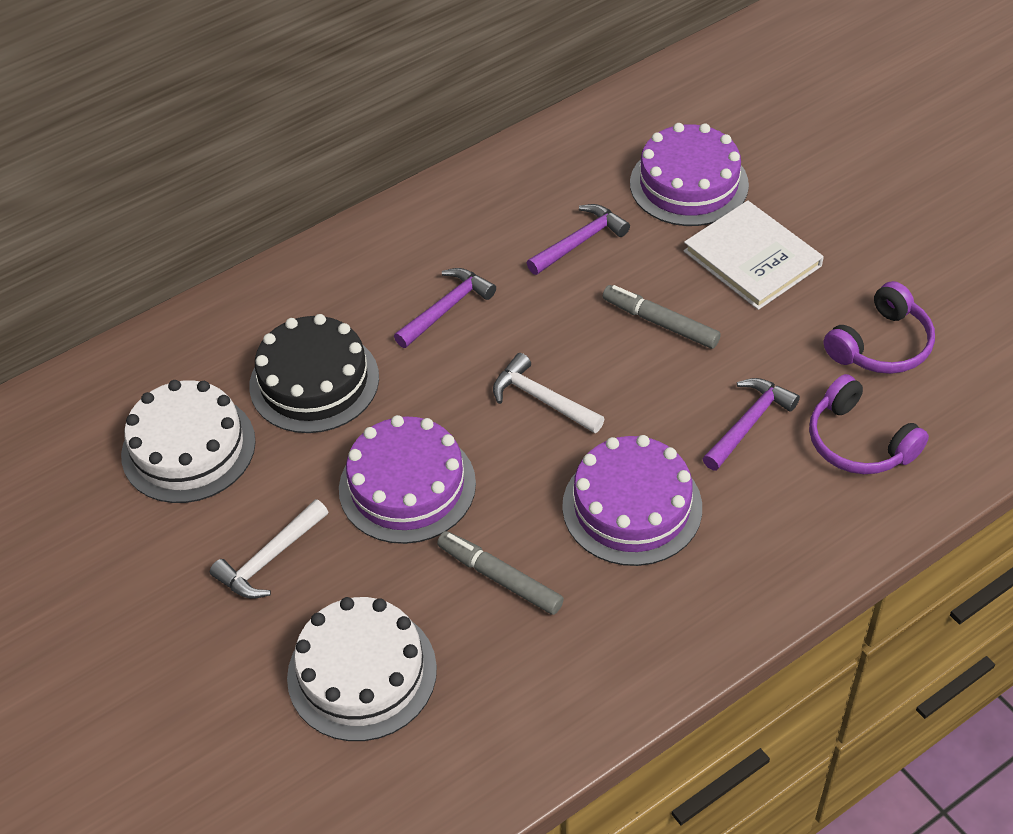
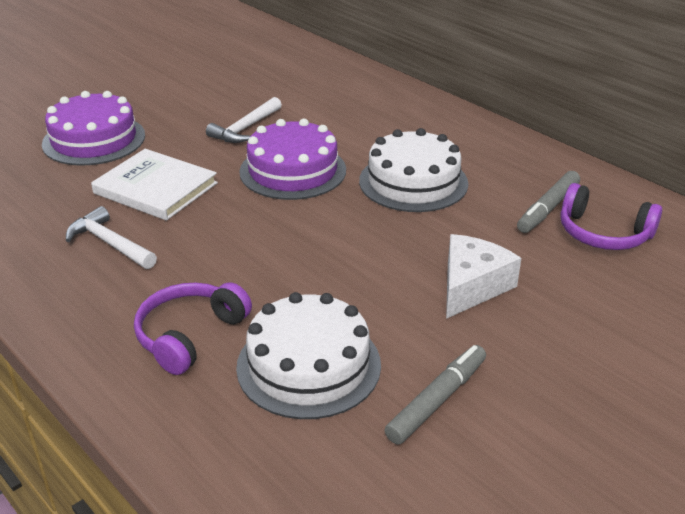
black cake: 1 -> 0
purple cake: 3 -> 2
purple hammer: 3 -> 0
white cheese: 0 -> 1

